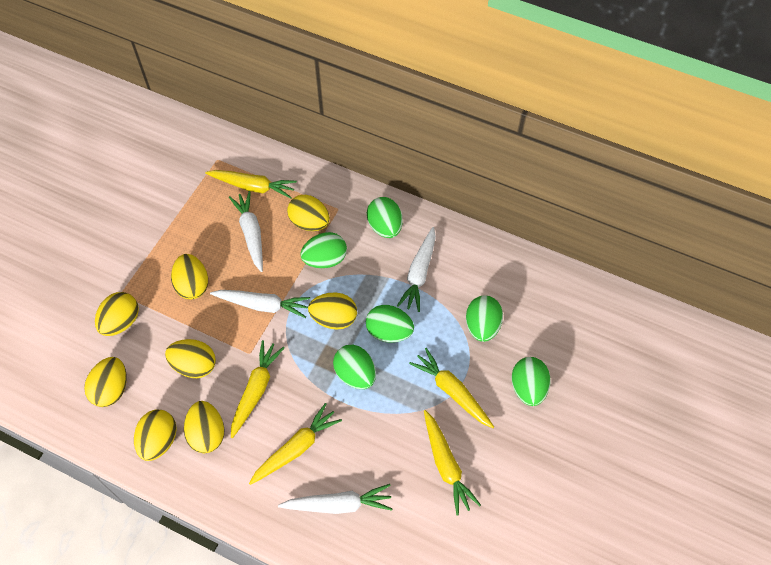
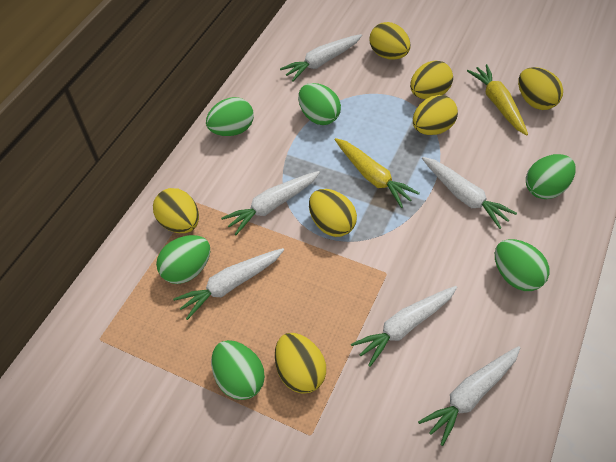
white carrot: 4 -> 6
yellow carrot: 5 -> 2
yellow egg: 8 -> 7

